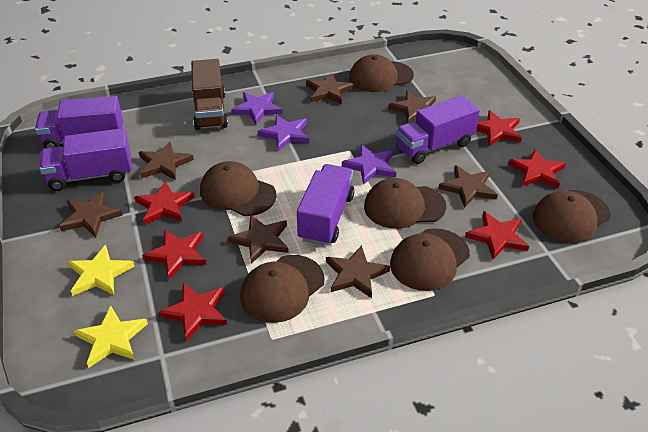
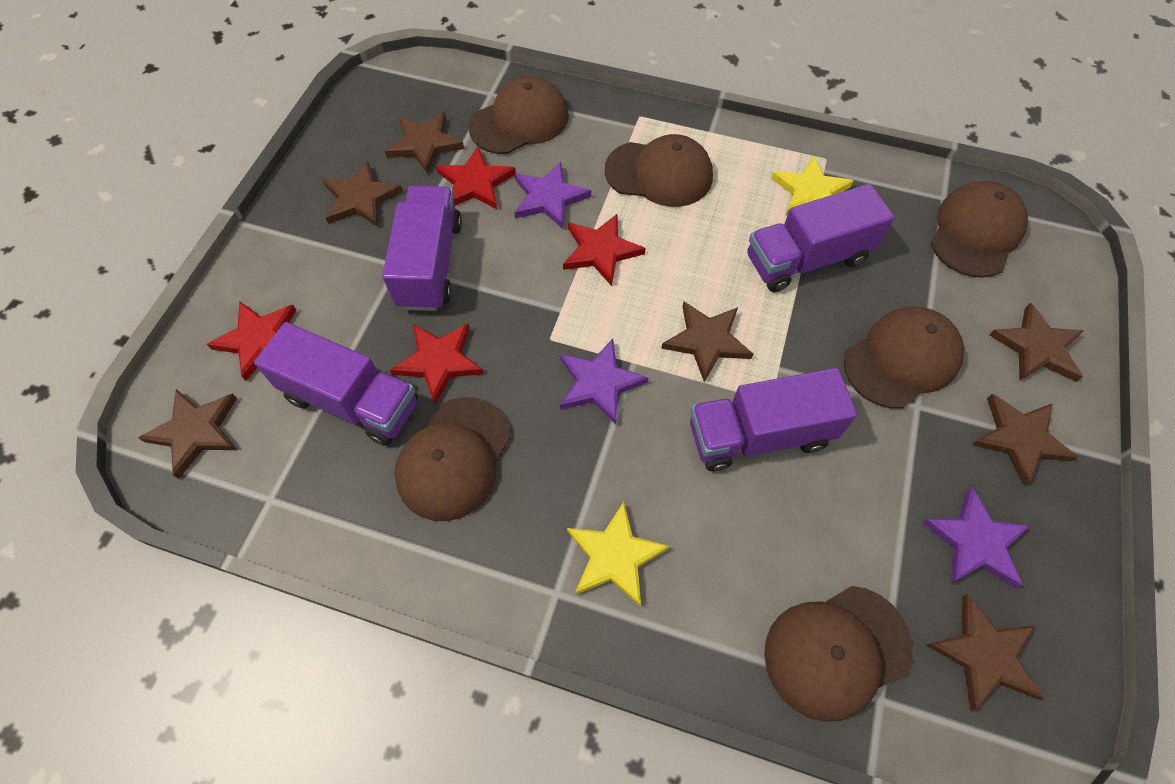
brown truck: 1 -> 0
red star: 6 -> 4

